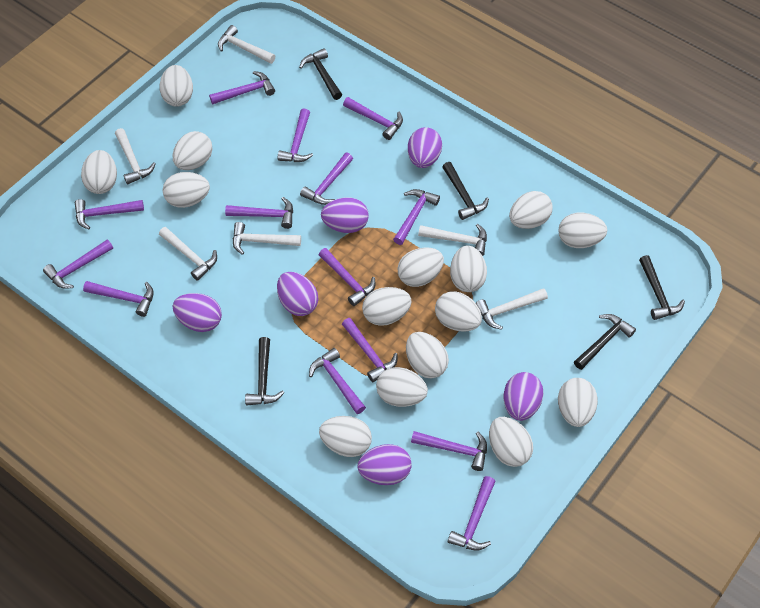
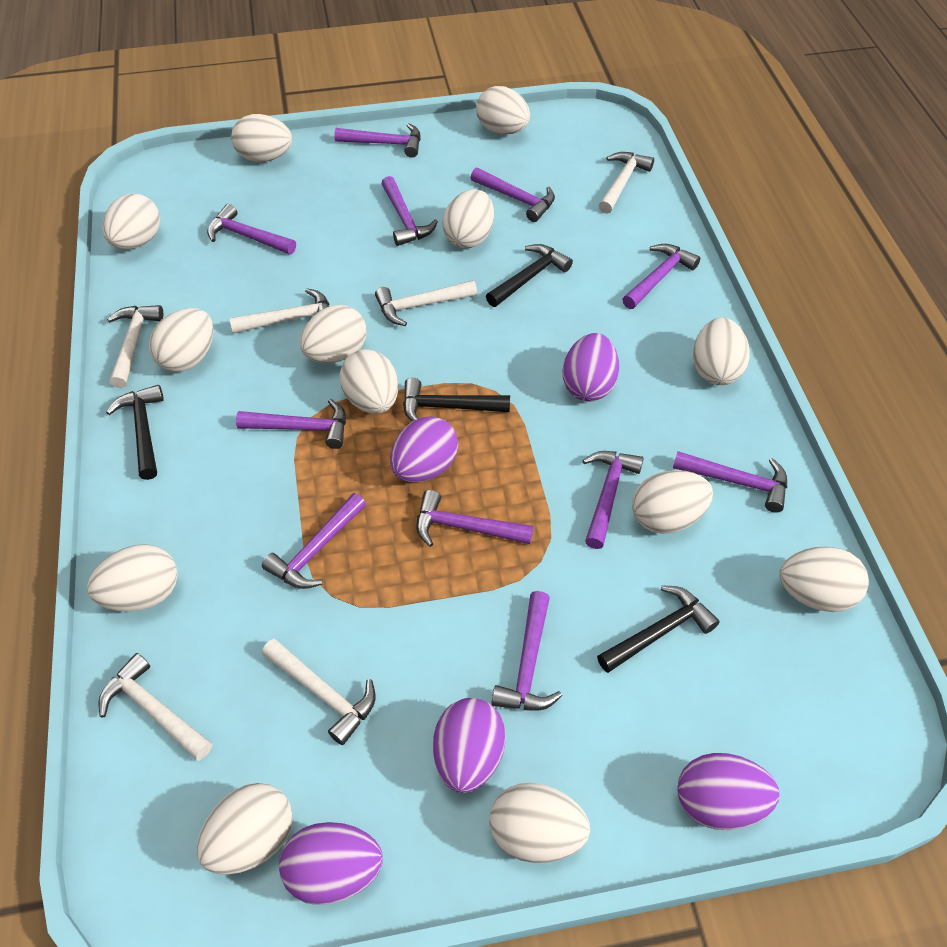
black hammer: 5 -> 4
purple egg: 6 -> 5
purple hammer: 14 -> 11
white egg: 15 -> 13

